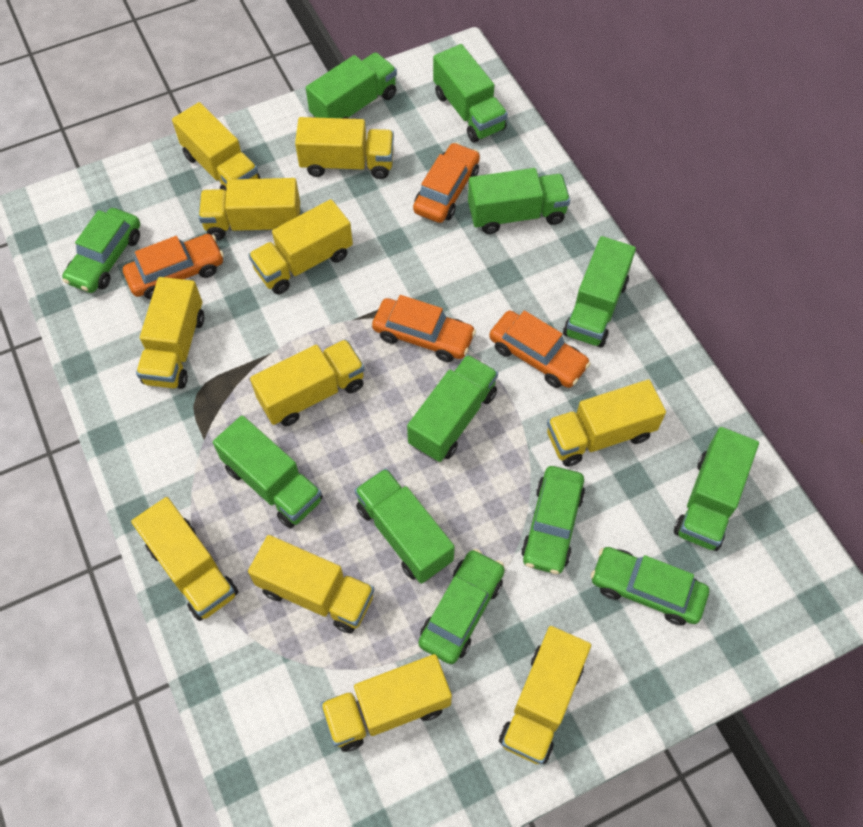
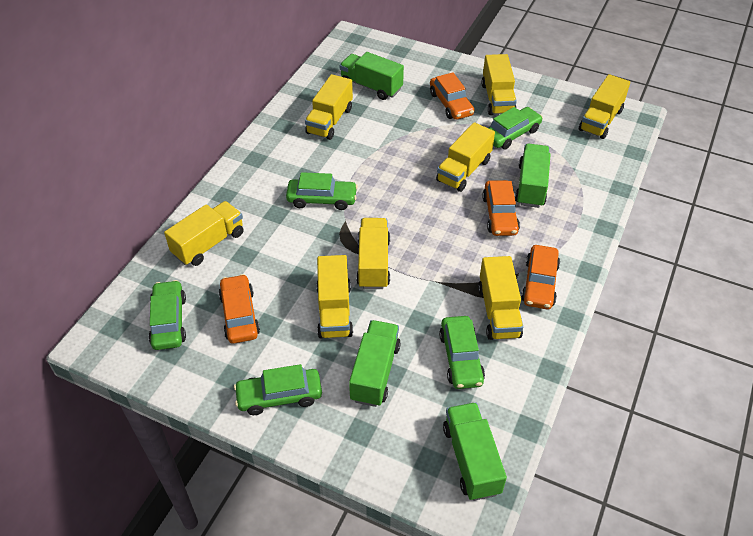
green car: 4 -> 5
green truck: 8 -> 4
yellow truck: 11 -> 8

